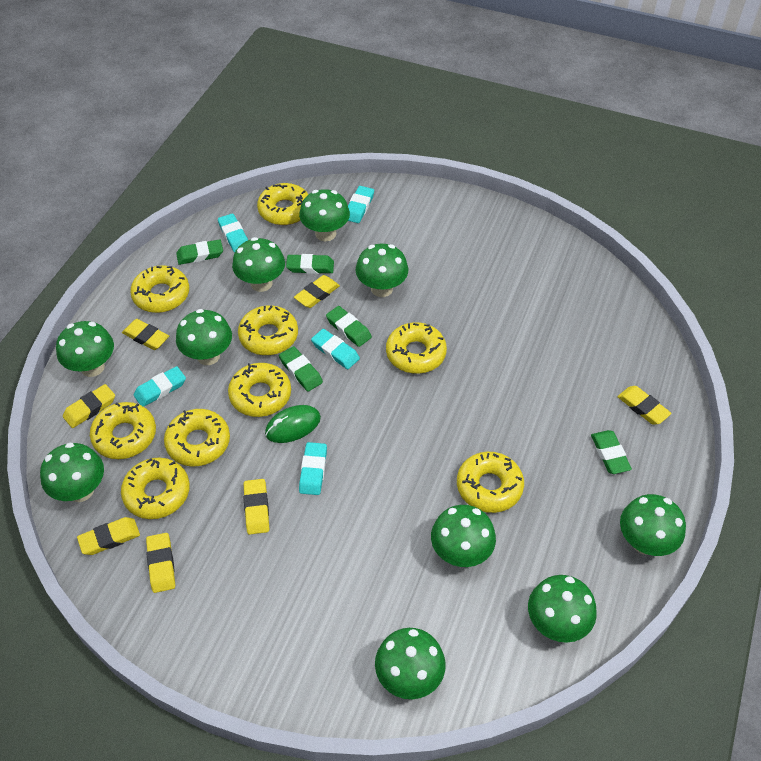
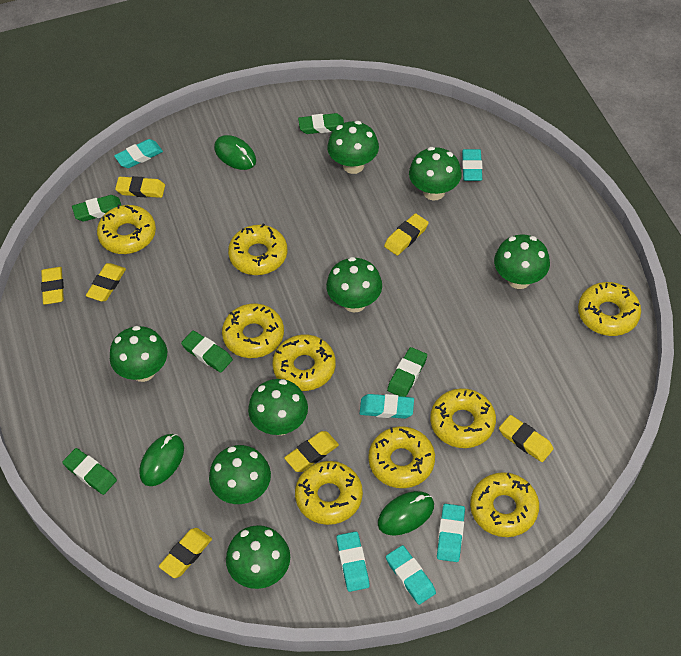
green mouse: 1 -> 3
green mushroom: 10 -> 8
turquoise eraser: 5 -> 6

